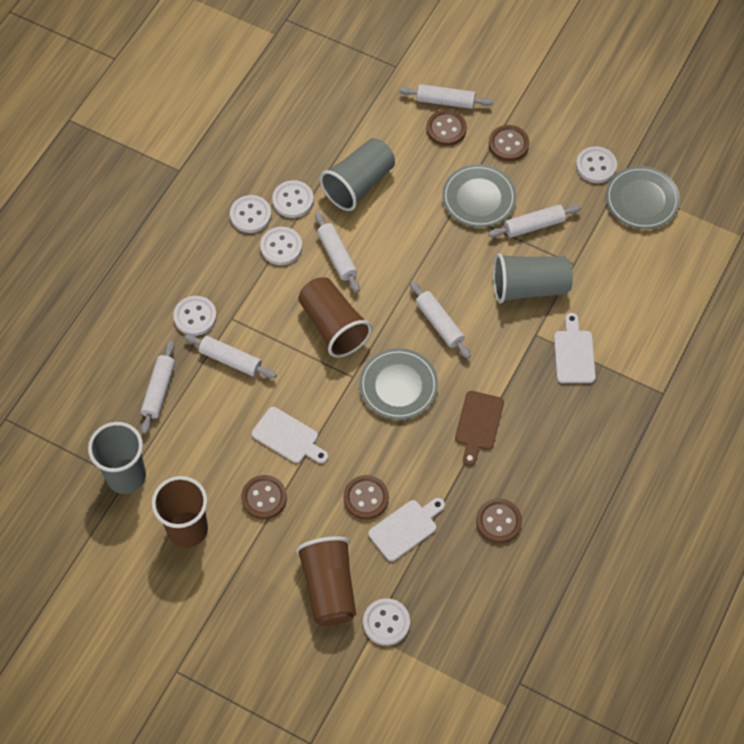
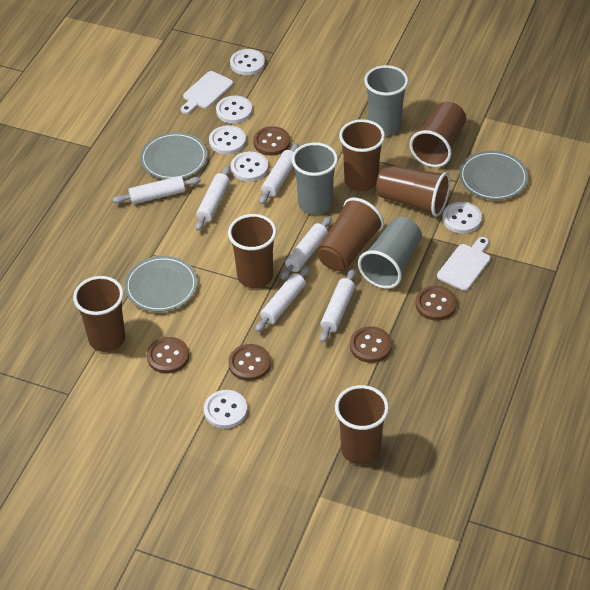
brown cup: 3 -> 7
brown cutting board: 1 -> 0
white cutting board: 3 -> 2

